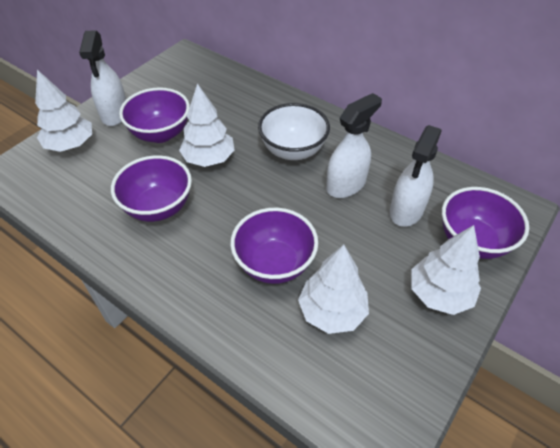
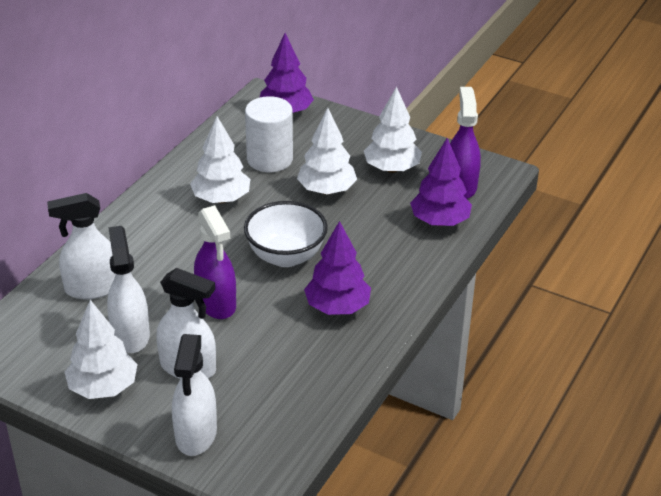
purple bowl: 4 -> 0
purple spray bottle: 0 -> 2
purple tree: 0 -> 3
white cylinder: 0 -> 1
white spray bottle: 3 -> 4

